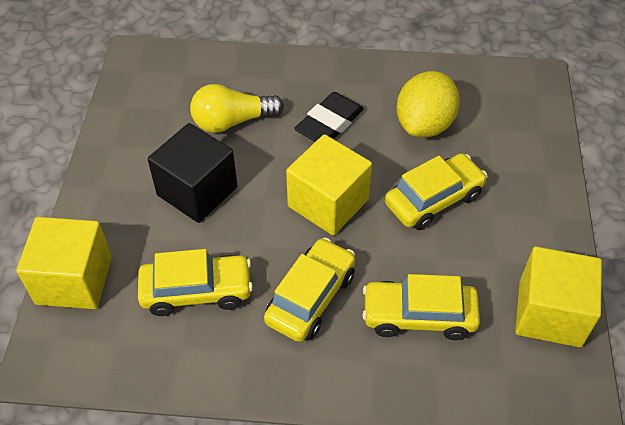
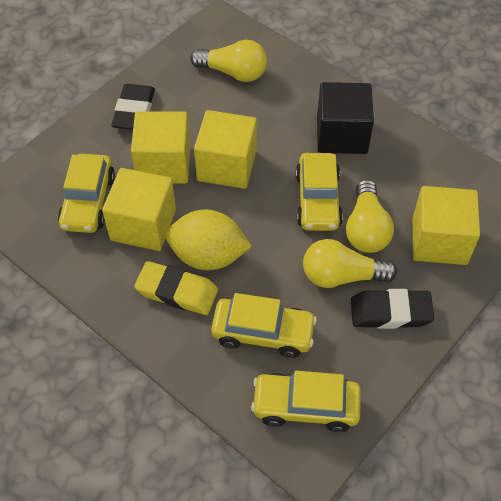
black eraser: 1 -> 2
yellow cube: 3 -> 4
yellow eraser: 0 -> 1
yellow light bulb: 1 -> 3

